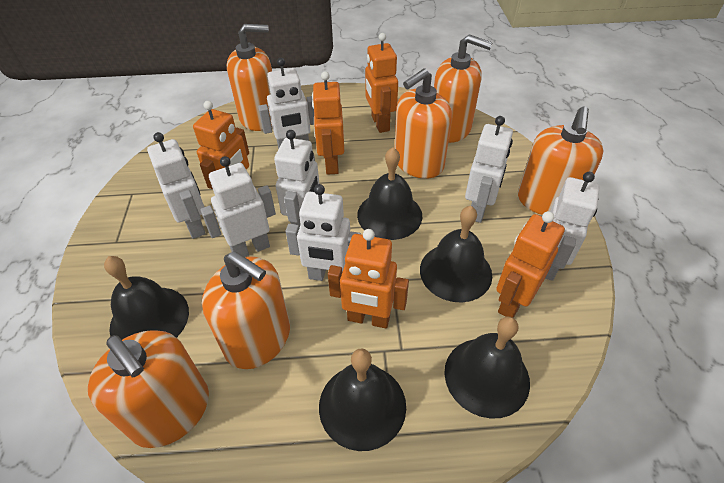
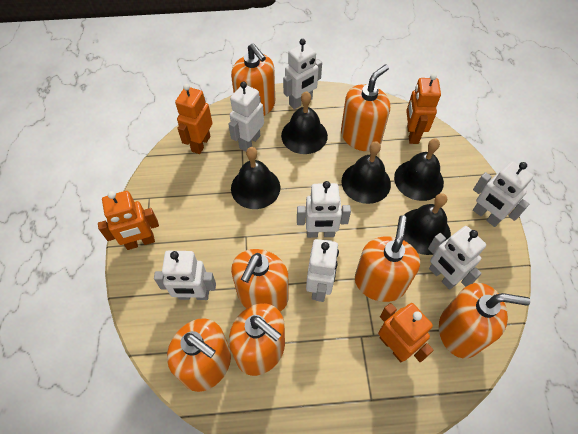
orange robot: 5 -> 4
orange soap dispenser: 6 -> 7

